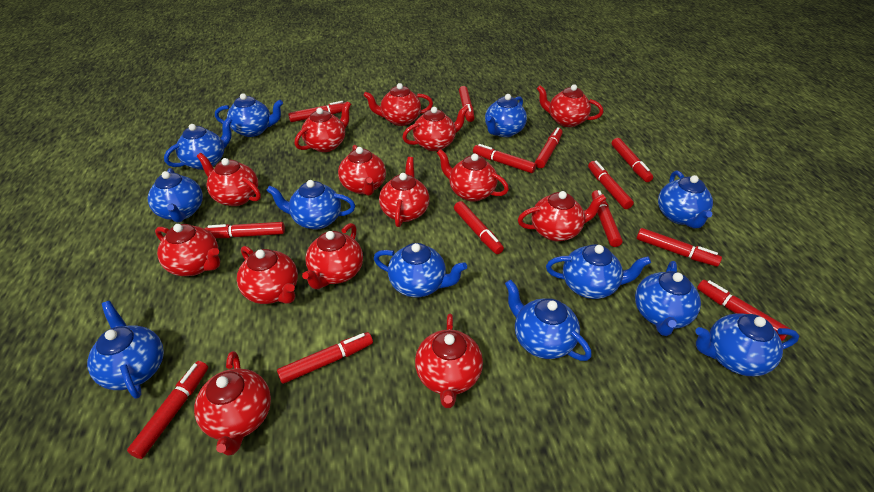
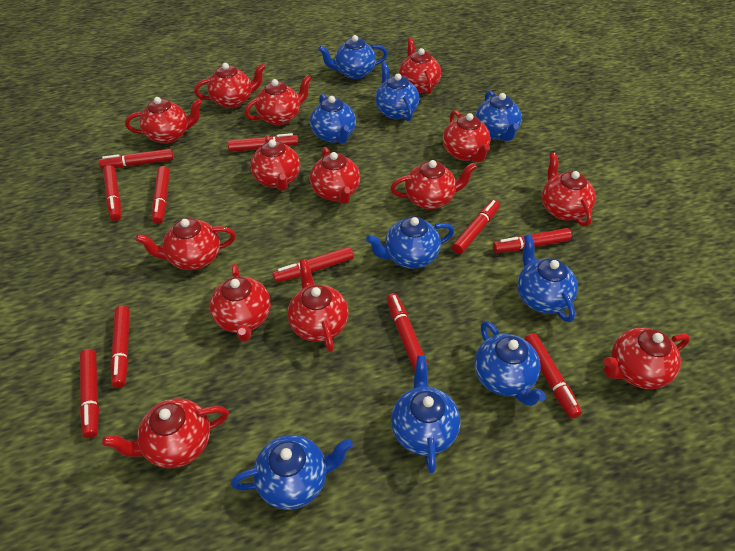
blue teapot: 12 -> 9
red marker: 13 -> 11

